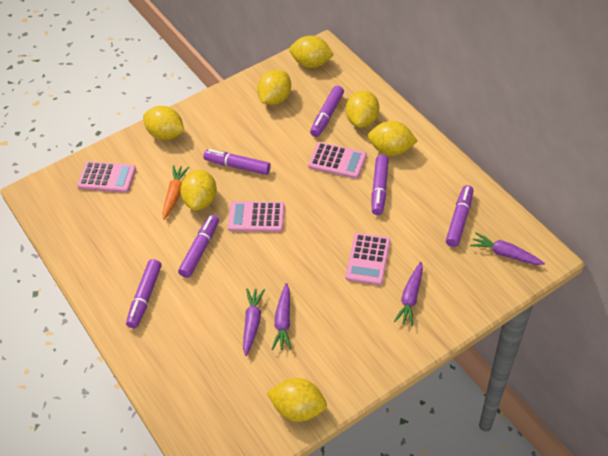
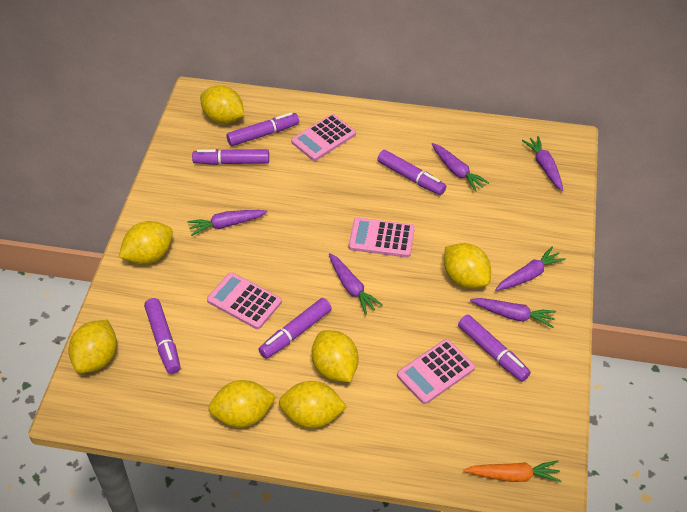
purple carrot: 4 -> 6

